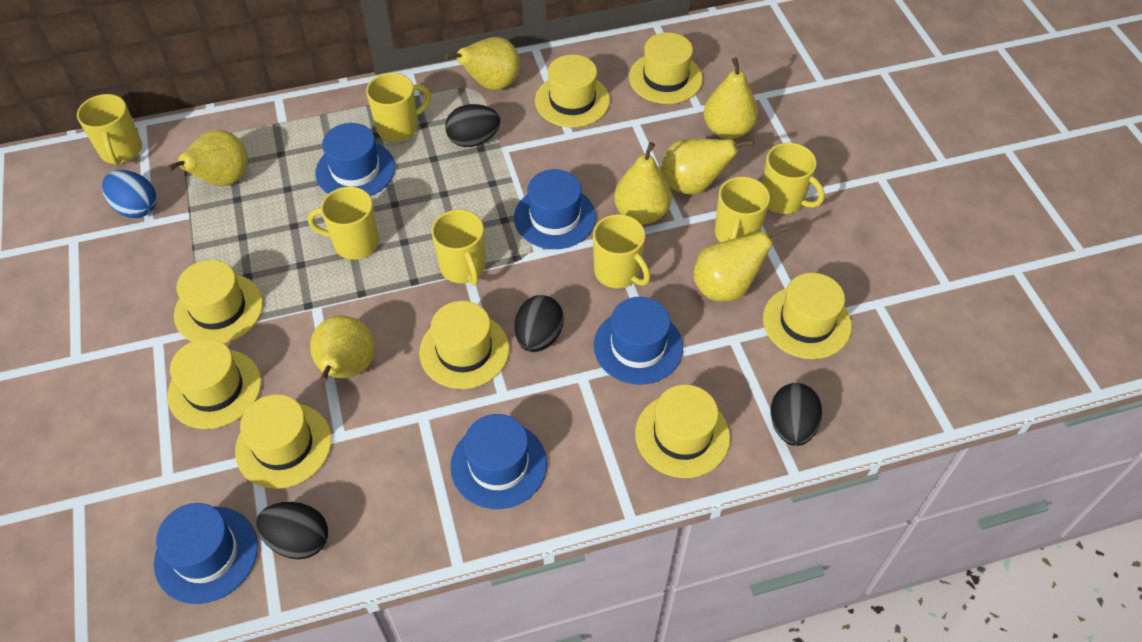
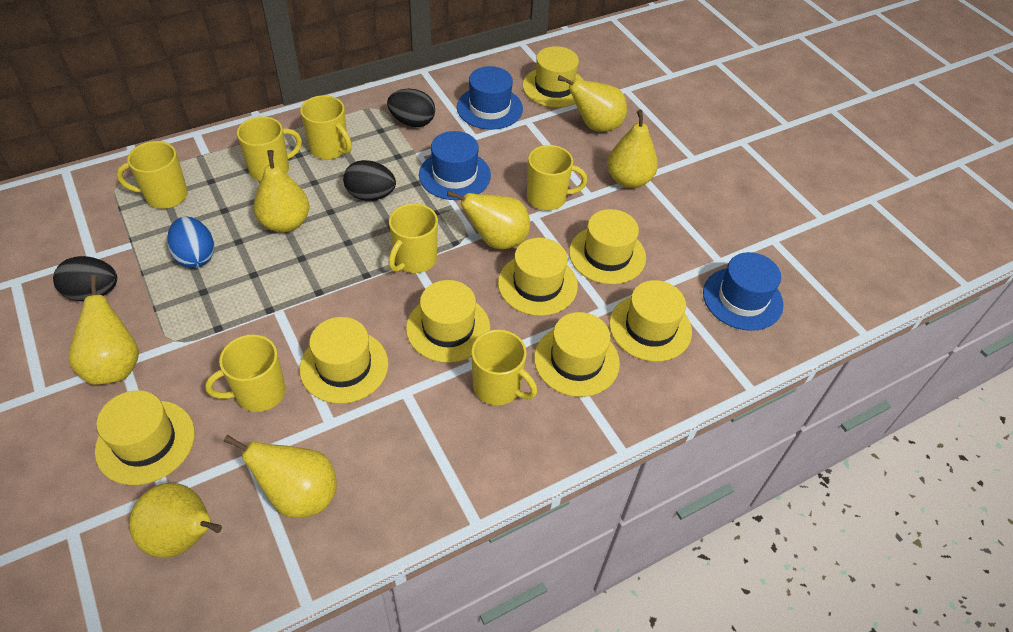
black egg: 4 -> 3
blue hat: 5 -> 3

